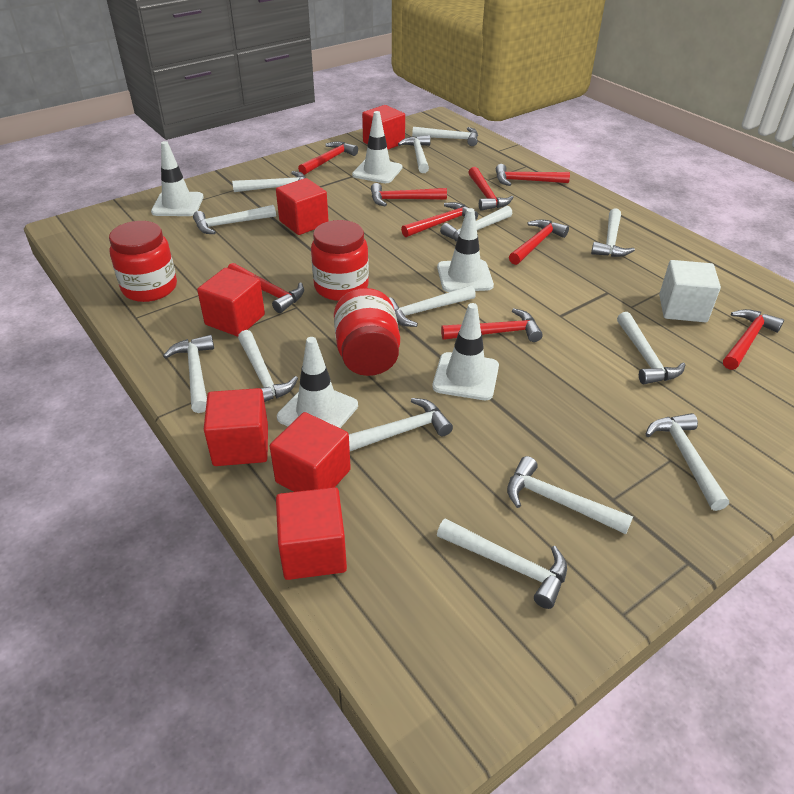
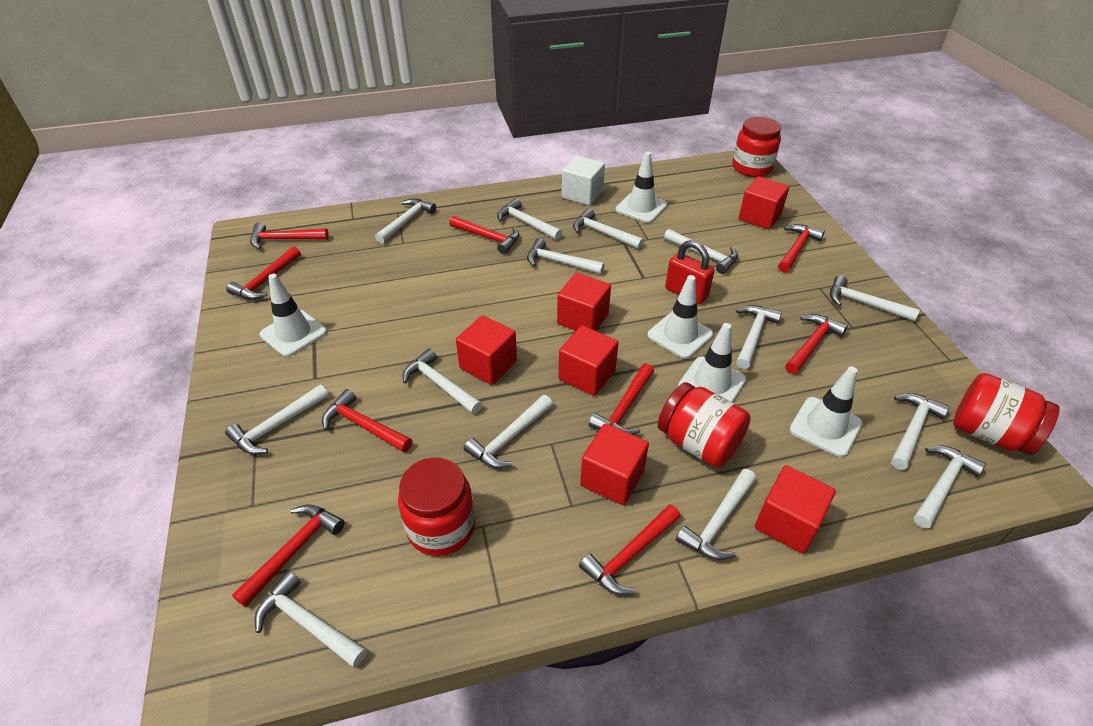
red jar: 3 -> 4
red padlock: 0 -> 1

